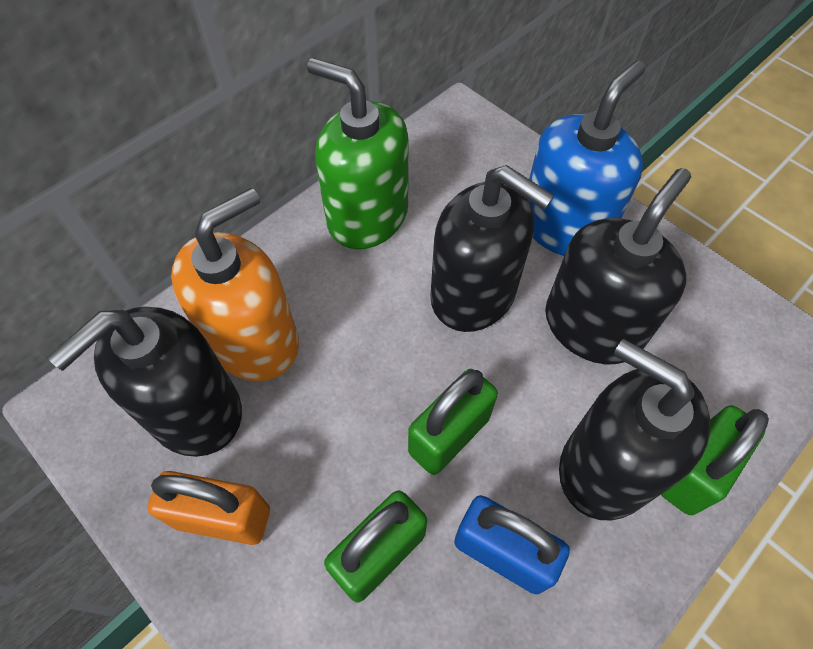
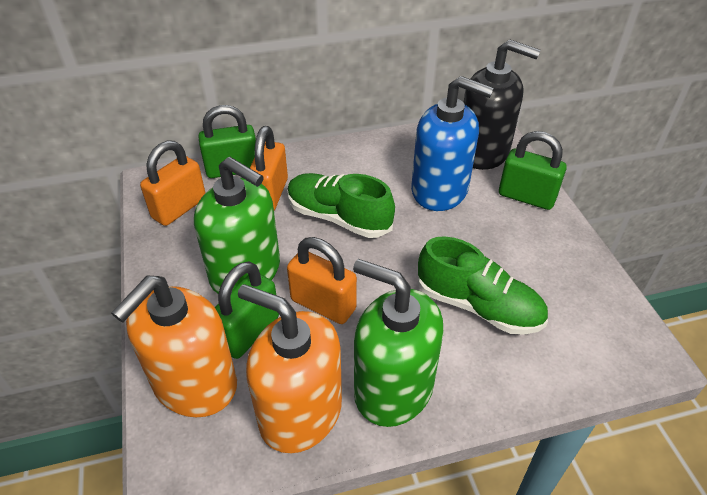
black soap dispenser: 4 -> 1
blue padlock: 1 -> 0
green shoe: 0 -> 2
green soap dispenser: 1 -> 2
orange padlock: 1 -> 3
orange soap dispenser: 1 -> 2

